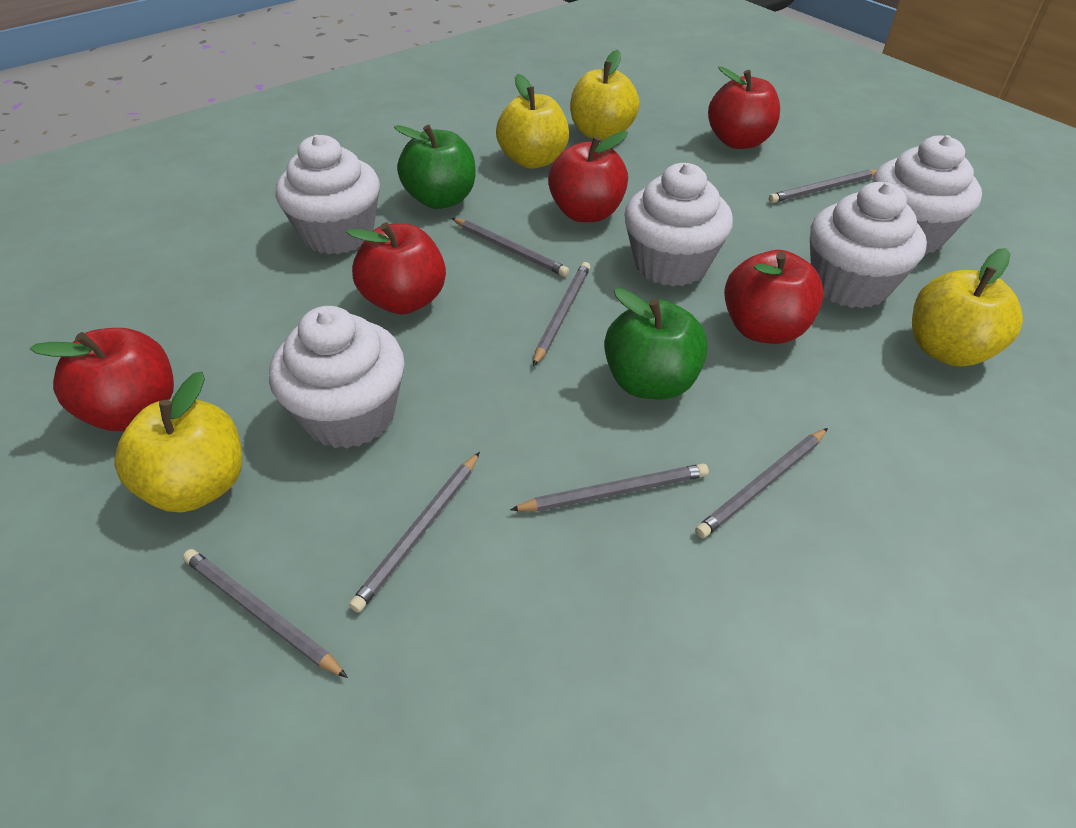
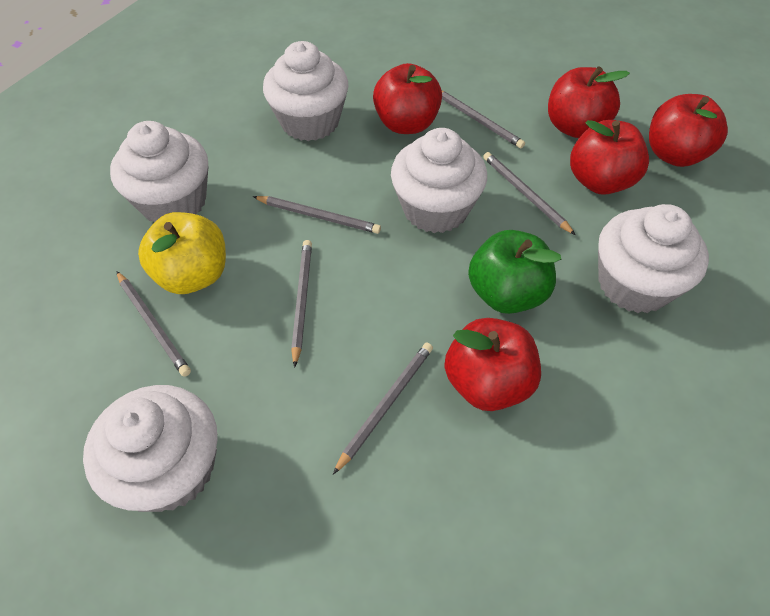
green apple: 2 -> 1
grey pencil: 7 -> 6
yellow apple: 4 -> 1

